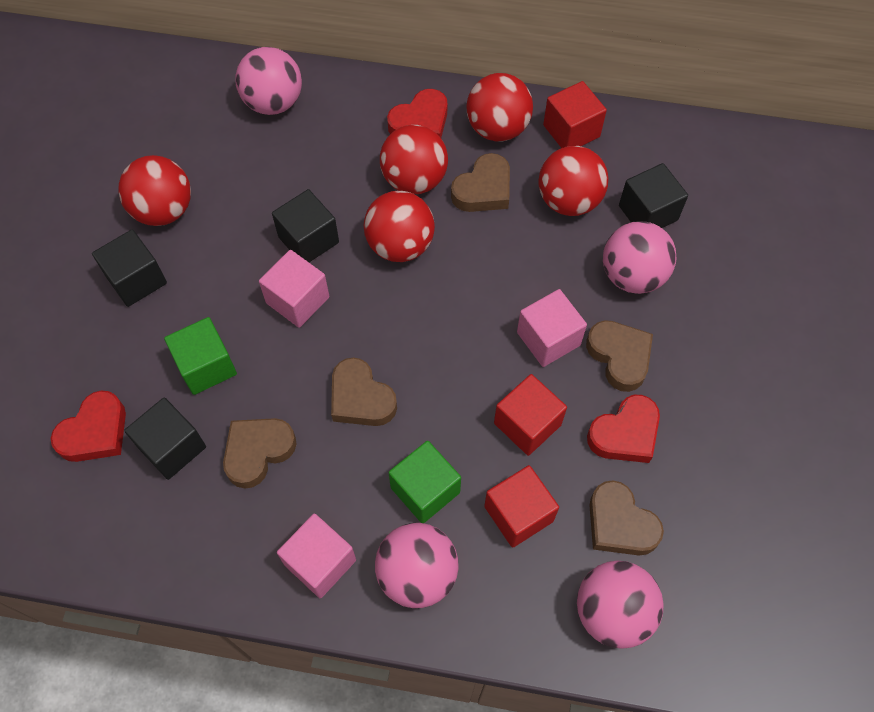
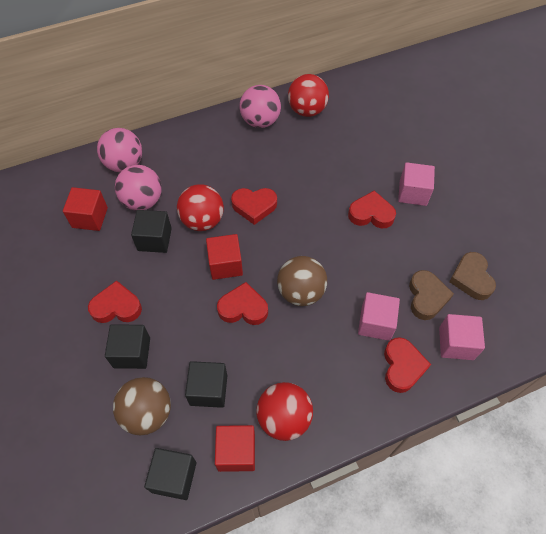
brown ball: 0 -> 2
brown heart: 5 -> 2
green cube: 2 -> 0
pink ball: 4 -> 3
red ball: 5 -> 3
red heart: 3 -> 5

